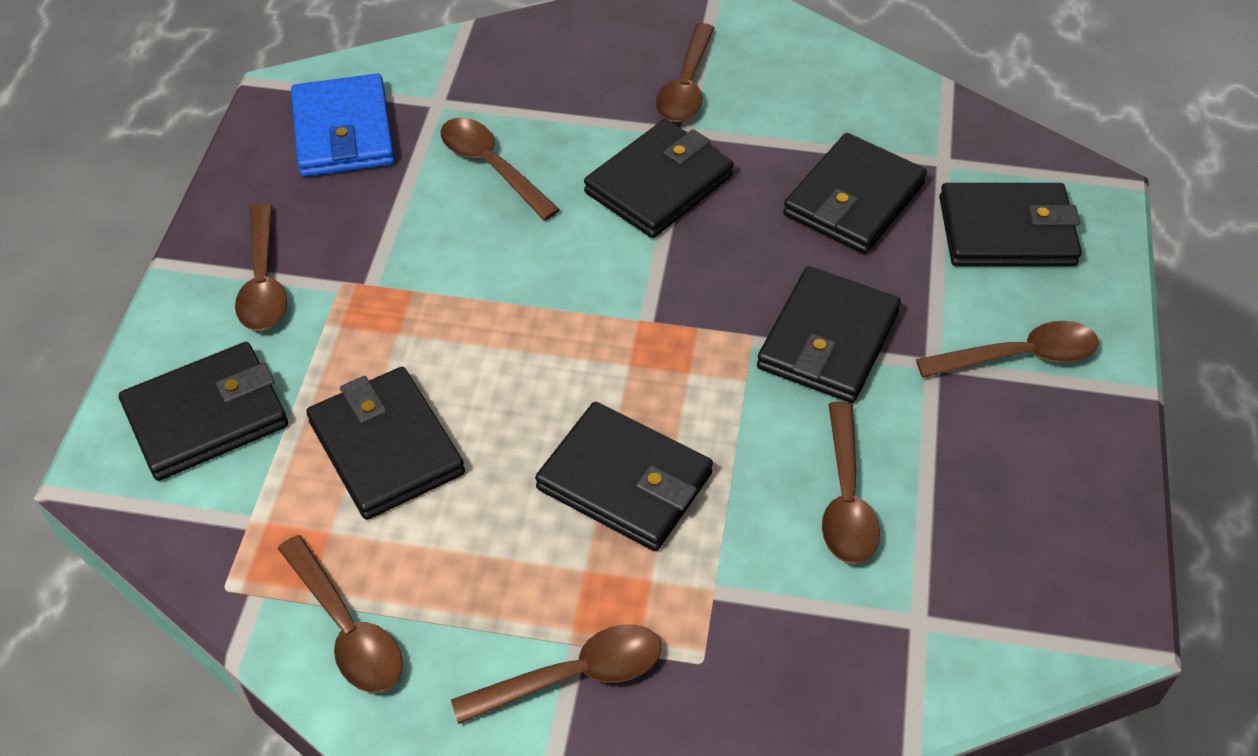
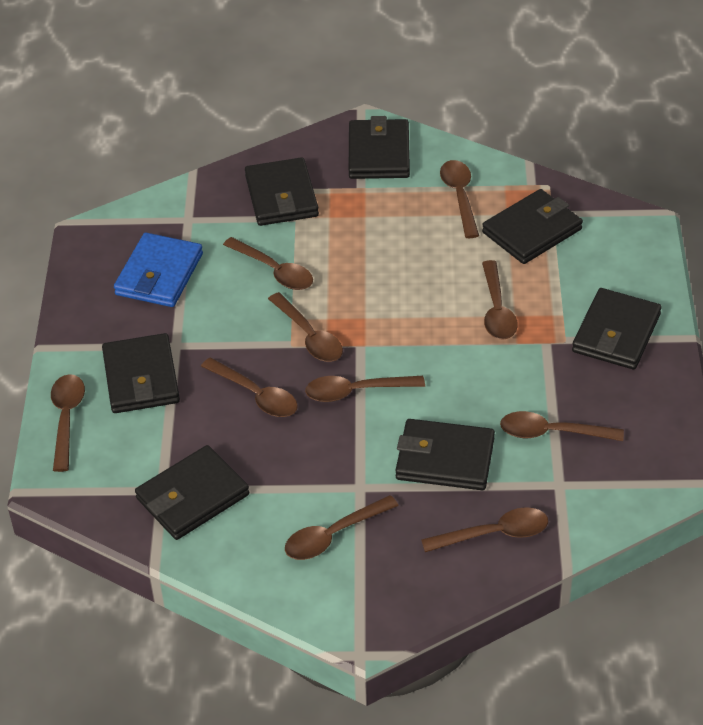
brown spoon: 7 -> 10

